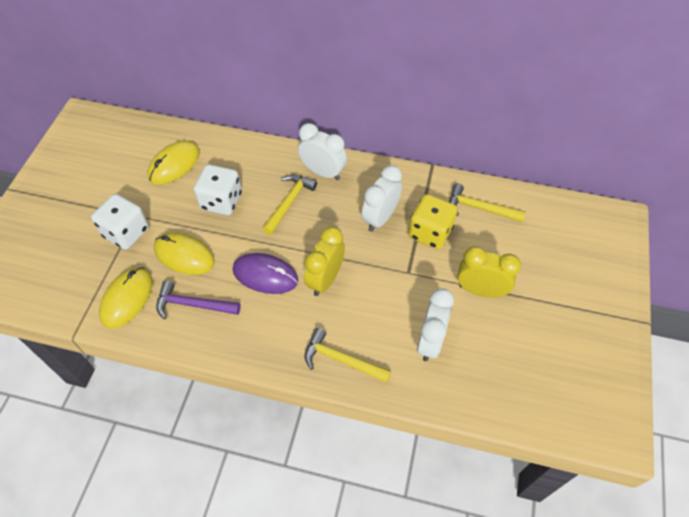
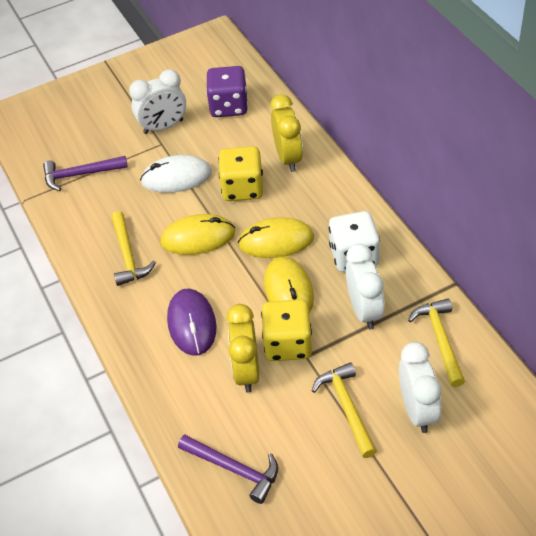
purple dice: 0 -> 1
purple hammer: 1 -> 2
white dice: 2 -> 1
white mouse: 0 -> 1
yellow dice: 1 -> 2

